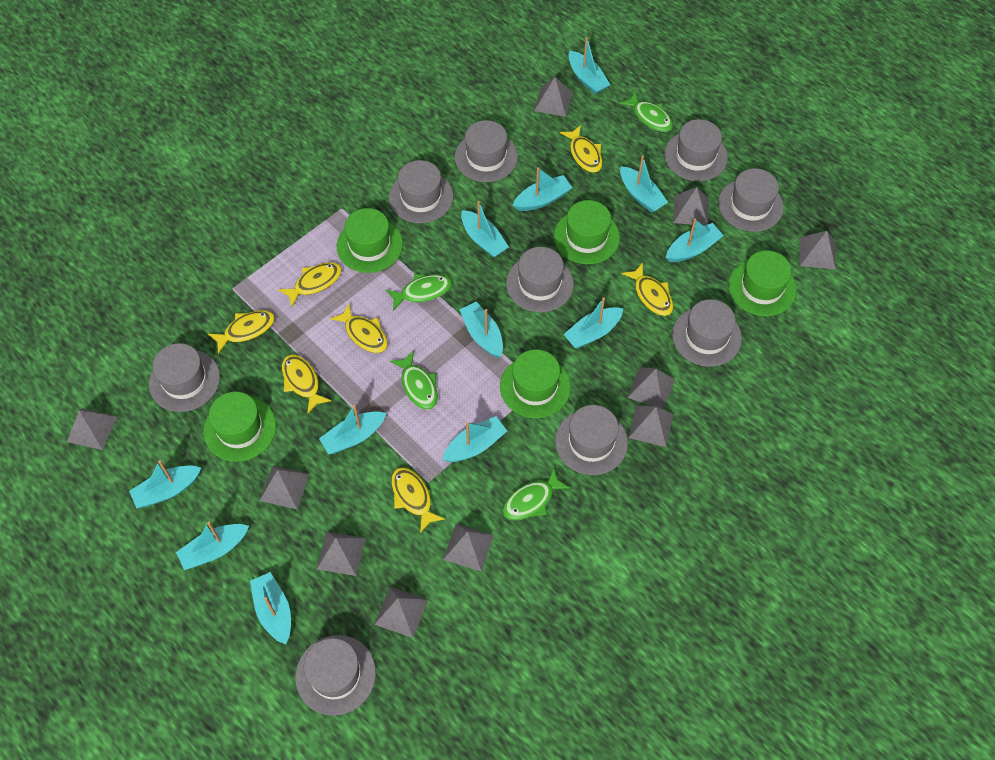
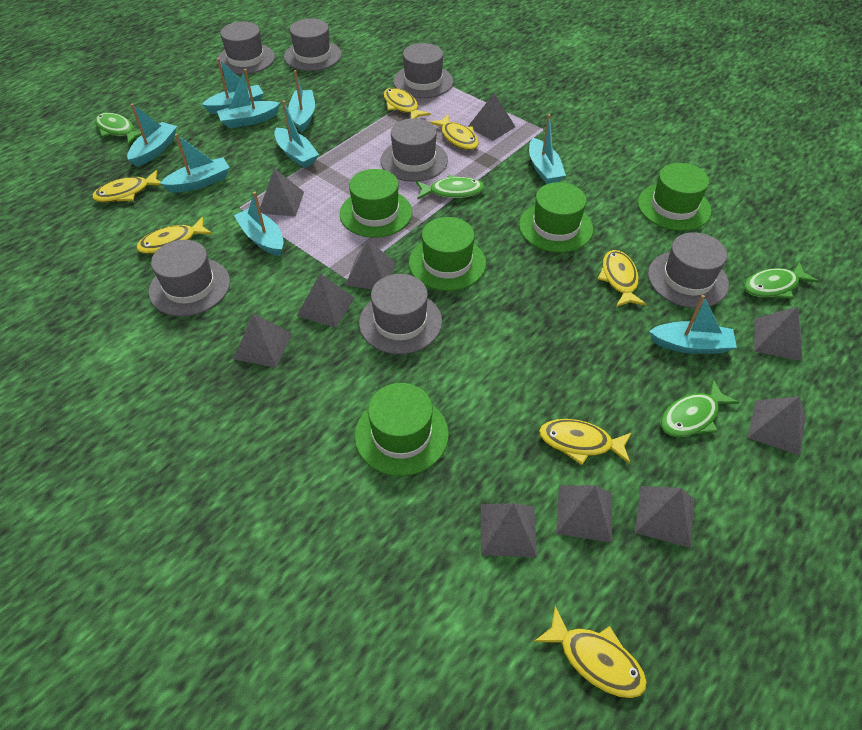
grey hat: 9 -> 7
turquoise boat: 12 -> 9

